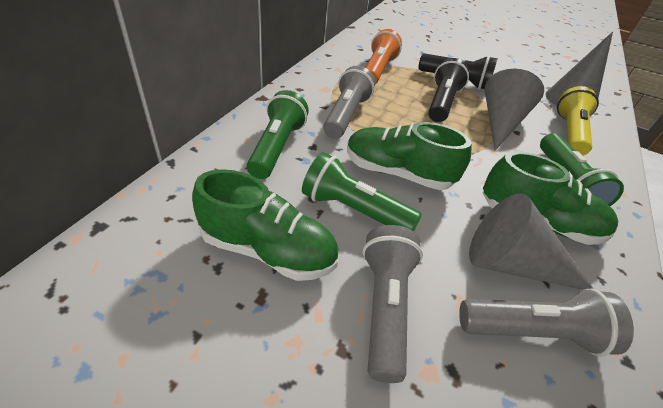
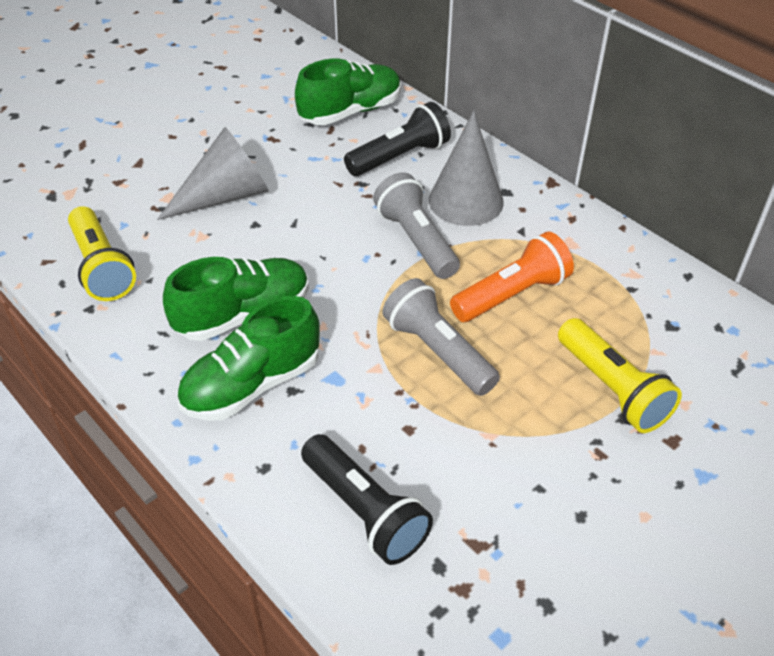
green flashlight: 3 -> 0
grey cone: 3 -> 2
grey flashlight: 3 -> 2
yellow flashlight: 1 -> 2

